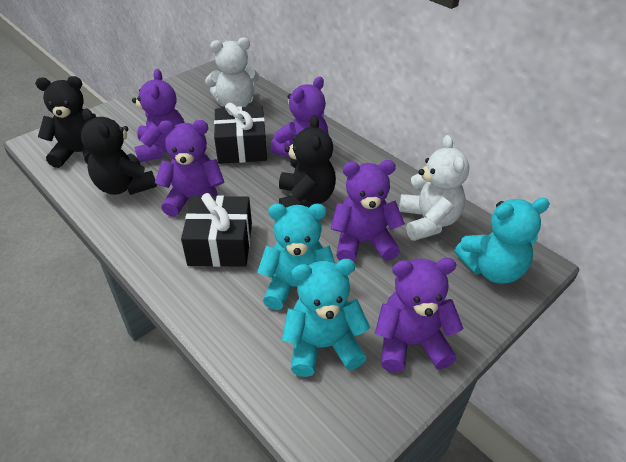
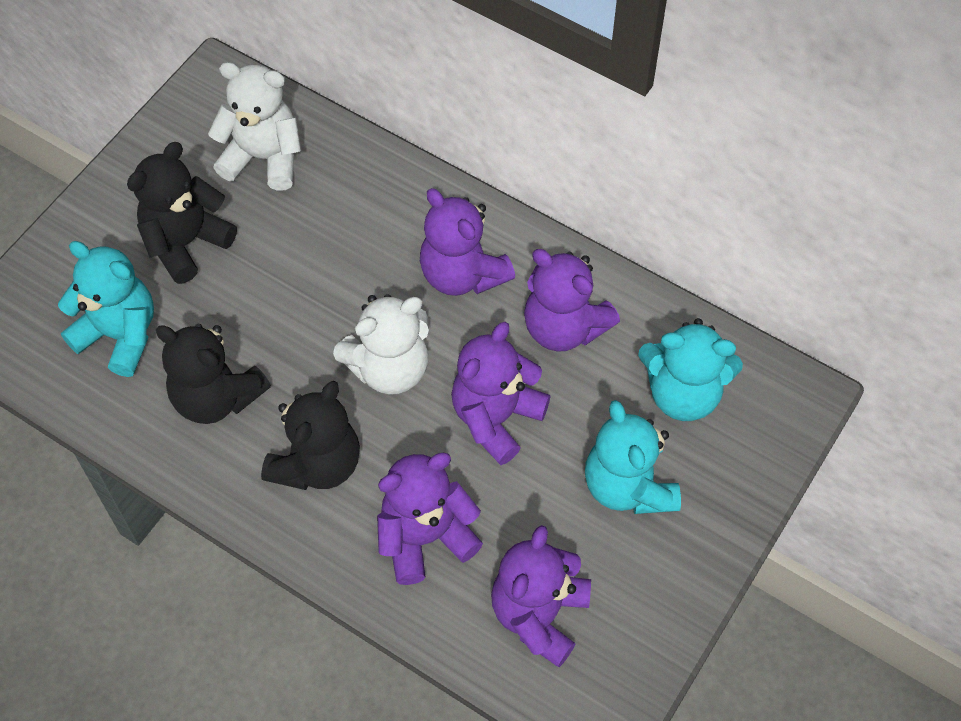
black gift: 2 -> 0

